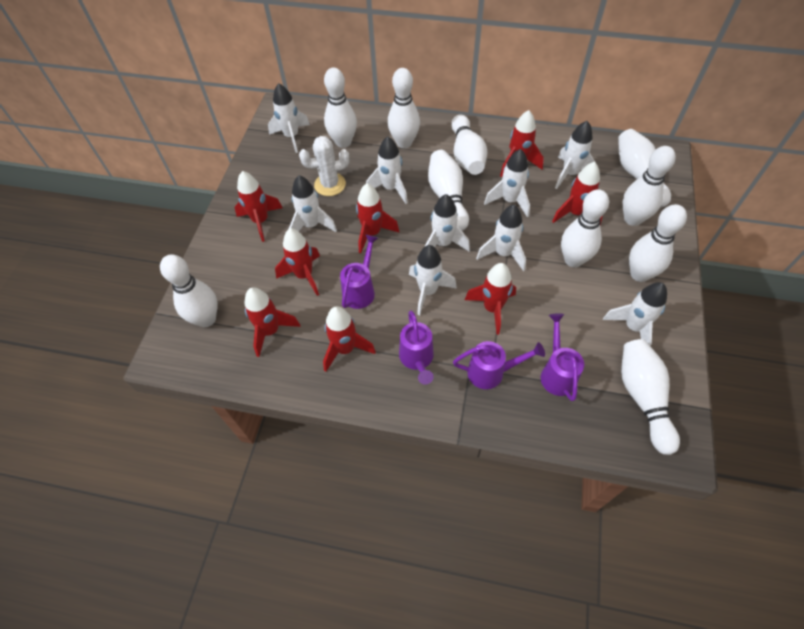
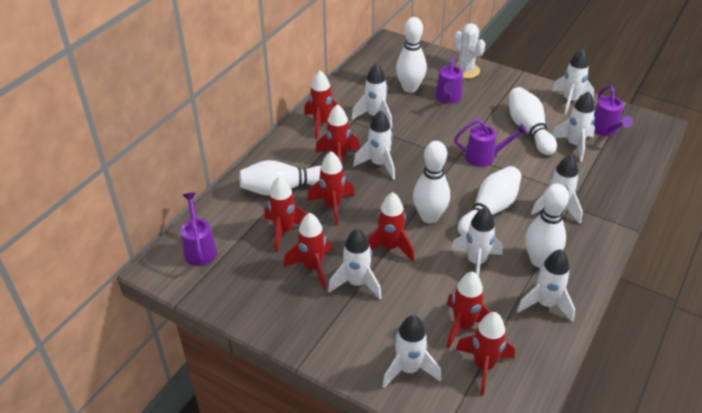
white bowling pin: 10 -> 6

